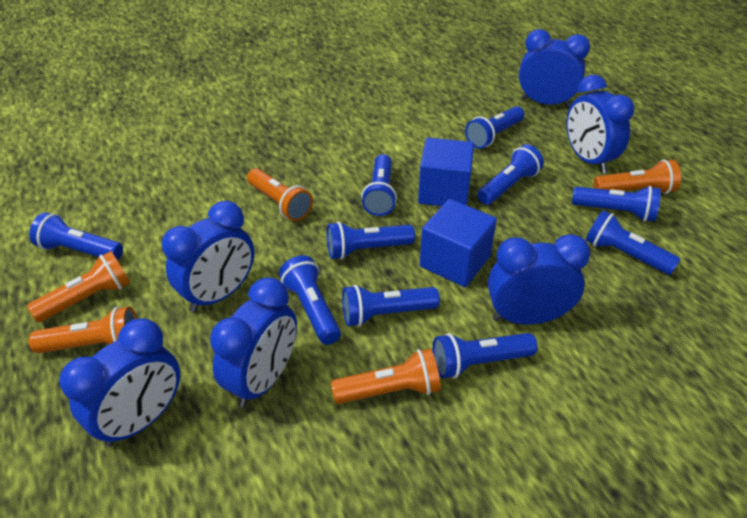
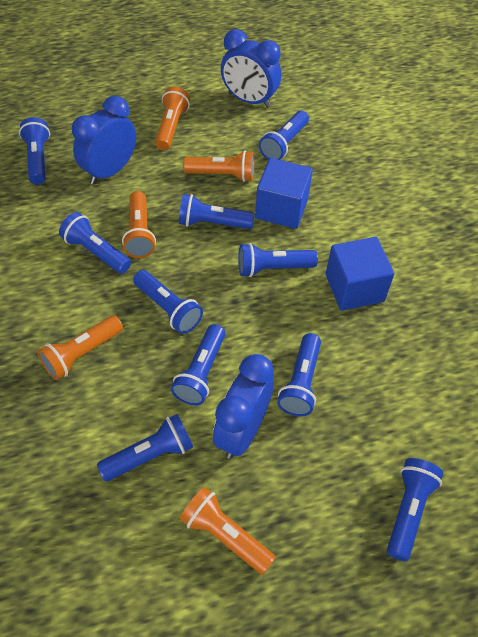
blue clock: 6 -> 3

